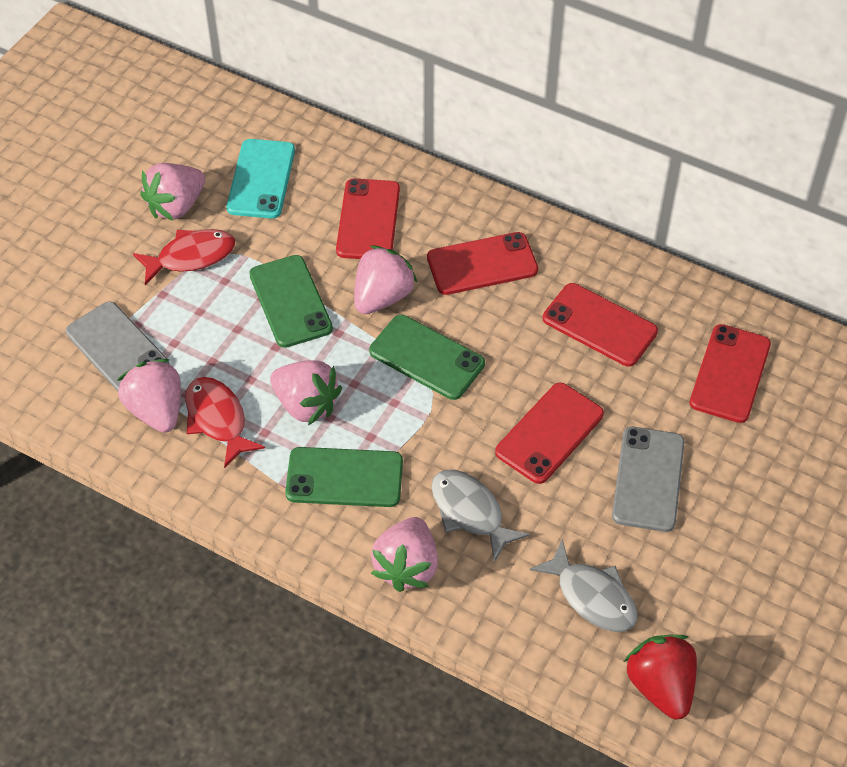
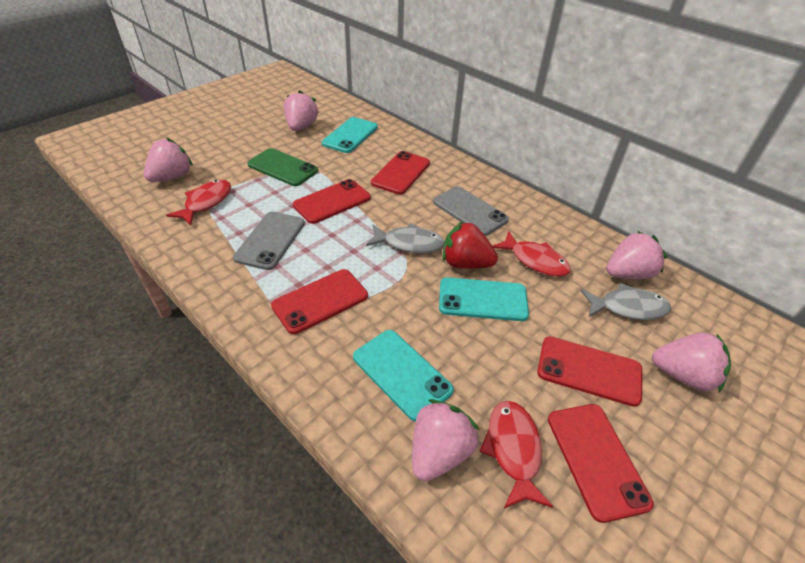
green phone: 3 -> 1
red fish: 2 -> 3
turquoise phone: 1 -> 3

